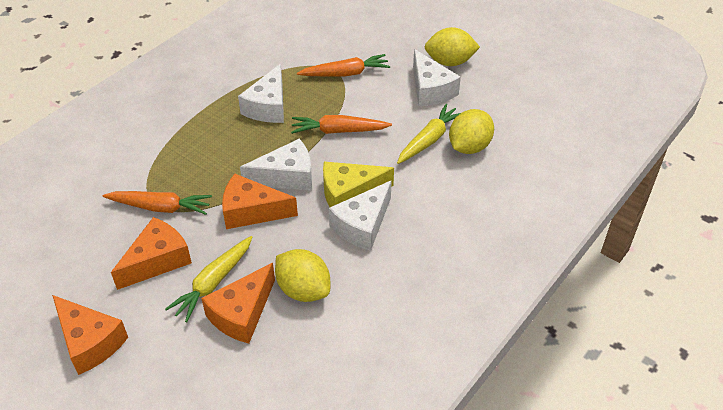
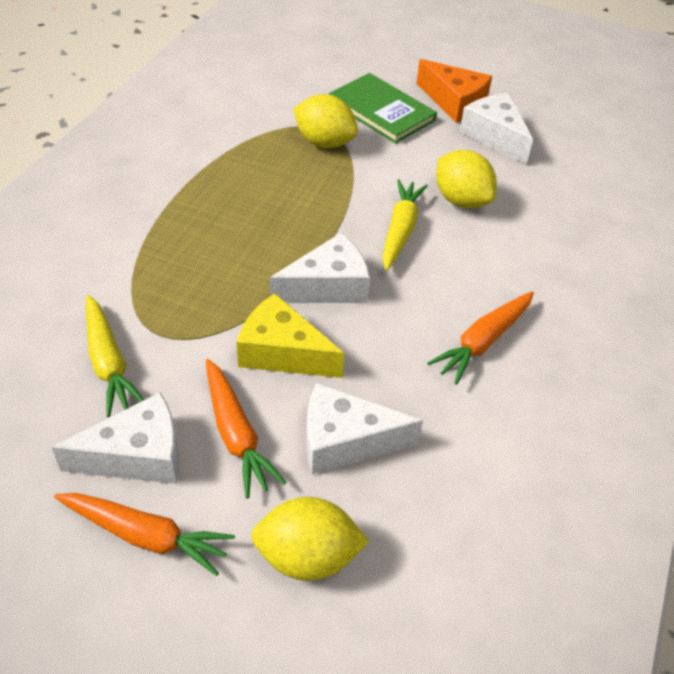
green book: 0 -> 1
orange cheese: 4 -> 1

